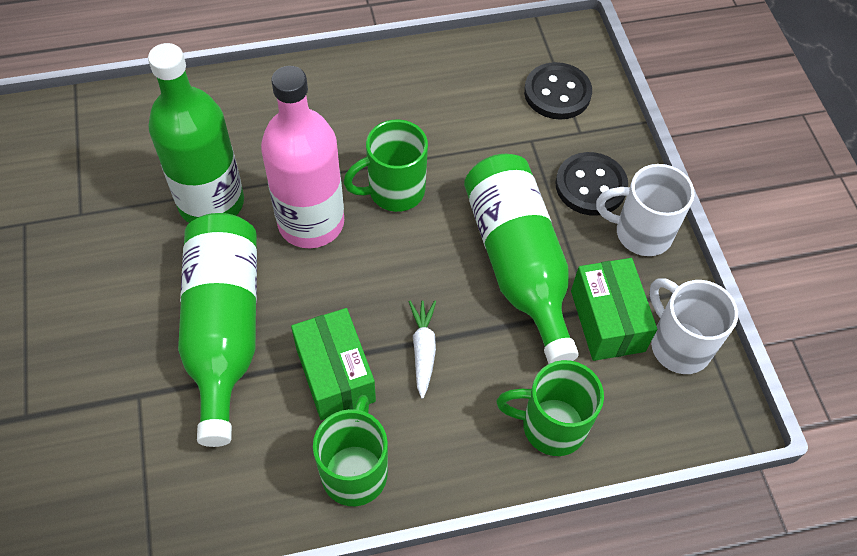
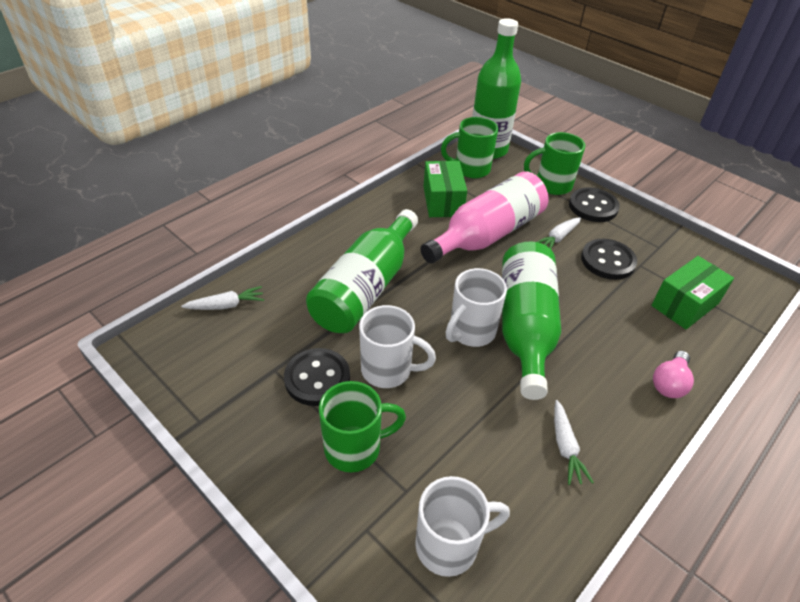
black button: 2 -> 3
pink light bulb: 0 -> 1
white carrot: 1 -> 3
white mug: 2 -> 3

